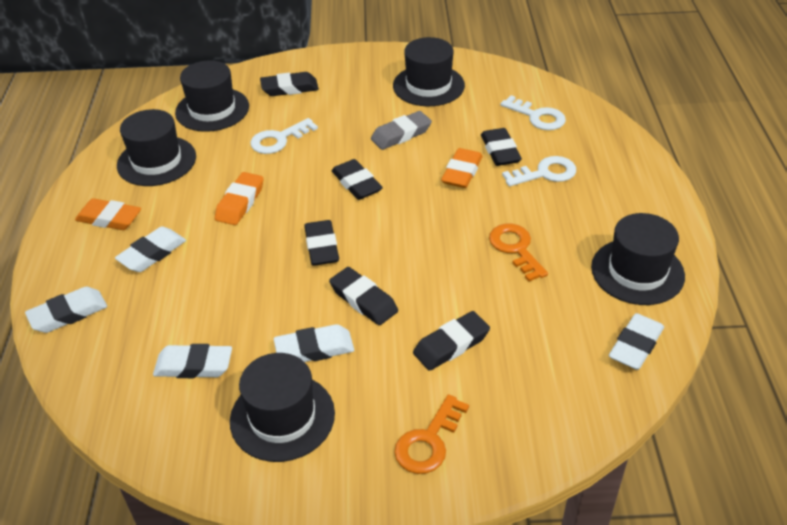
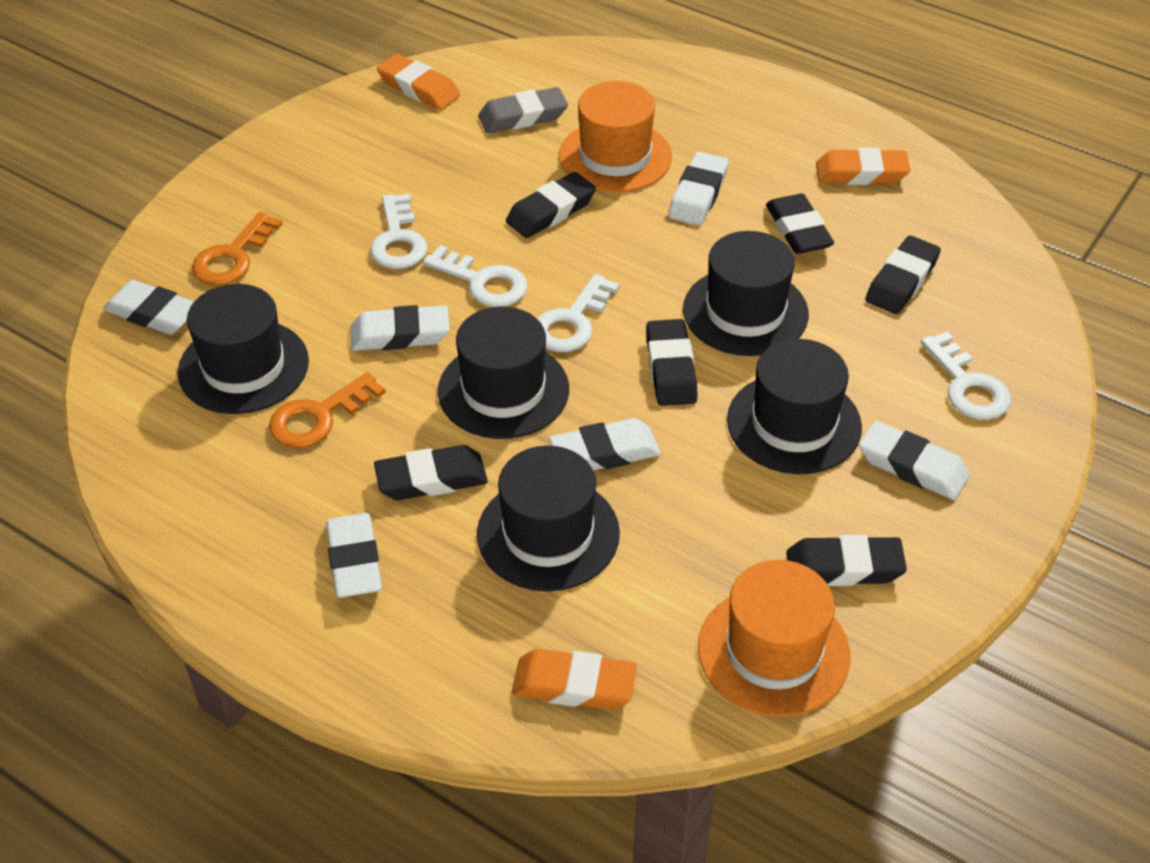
orange hat: 0 -> 2
white eraser: 5 -> 6
white key: 3 -> 4

